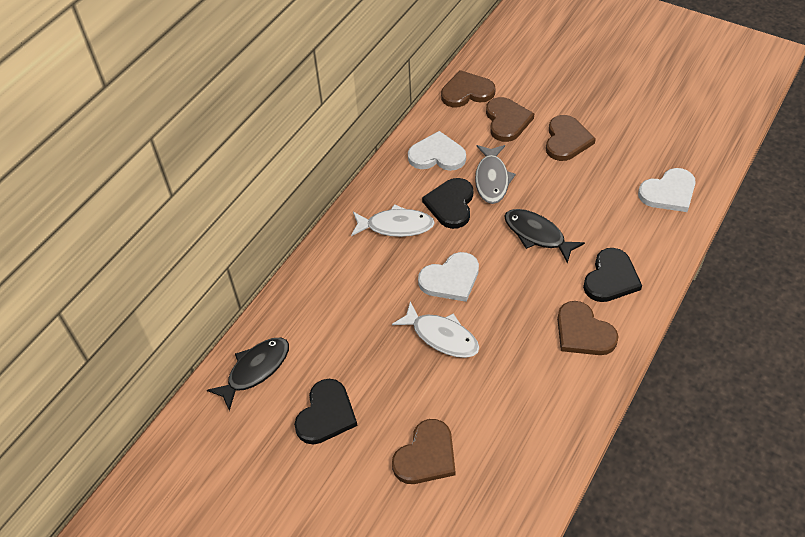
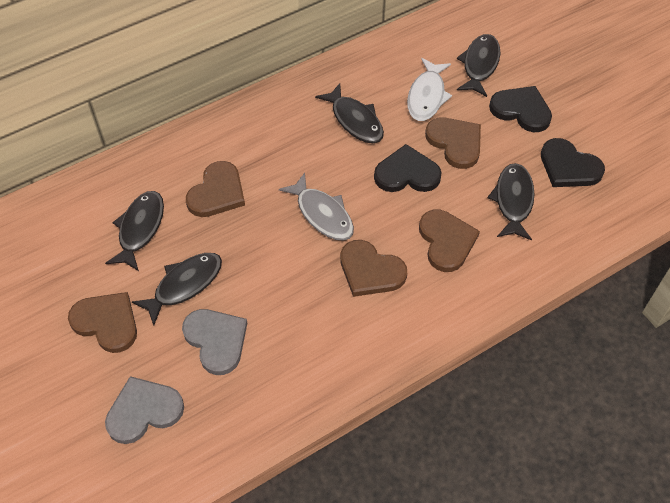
black fish: 2 -> 5
grey heart: 0 -> 2
white fish: 2 -> 1
white heart: 3 -> 0

